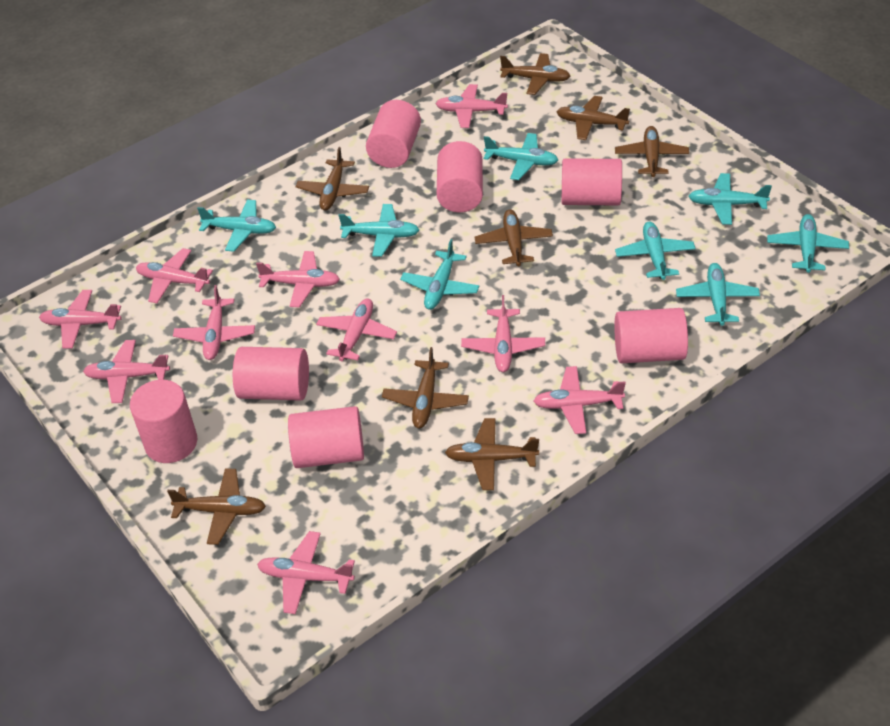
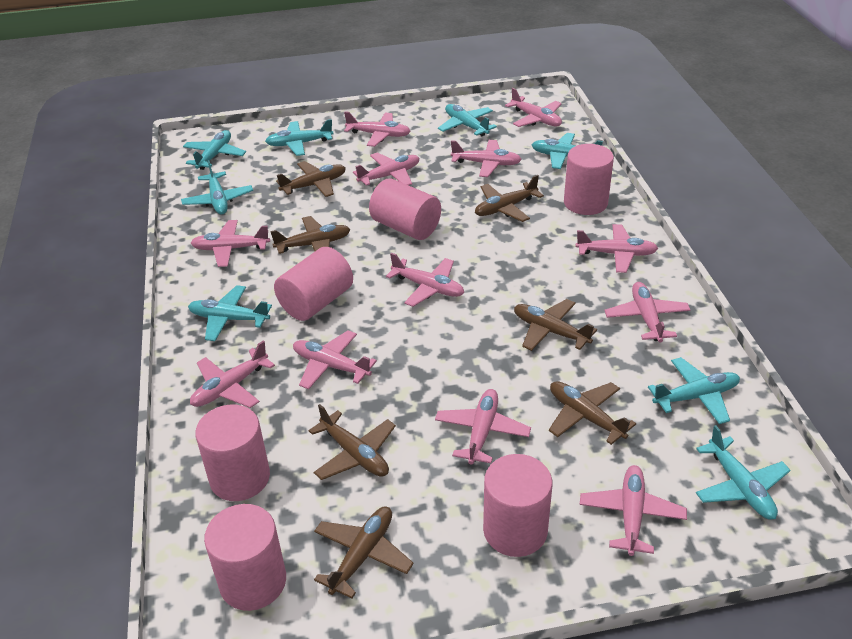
brown plane: 8 -> 7
pink cylinder: 7 -> 6
pink plane: 10 -> 12

